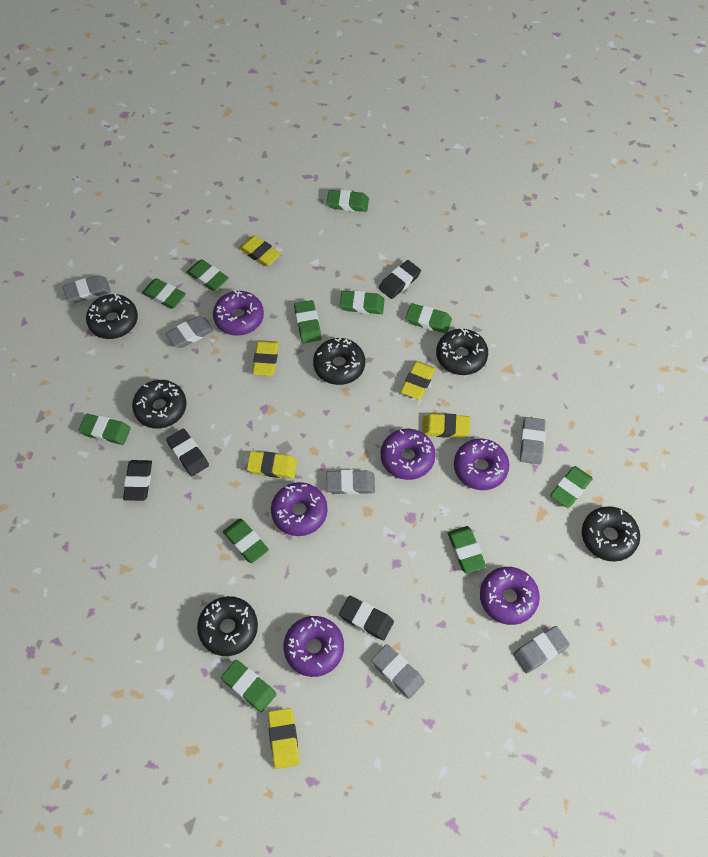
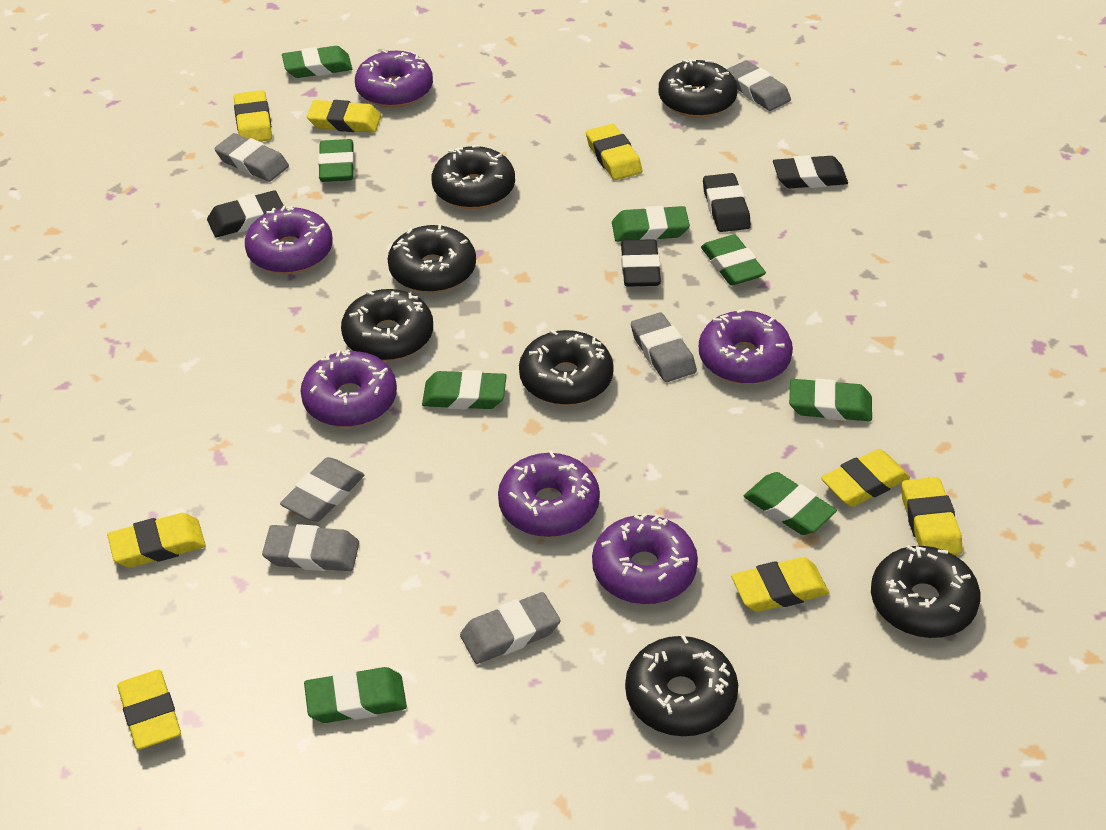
black donut: 6 -> 7
green eraser: 11 -> 8
yellow eraser: 6 -> 8

